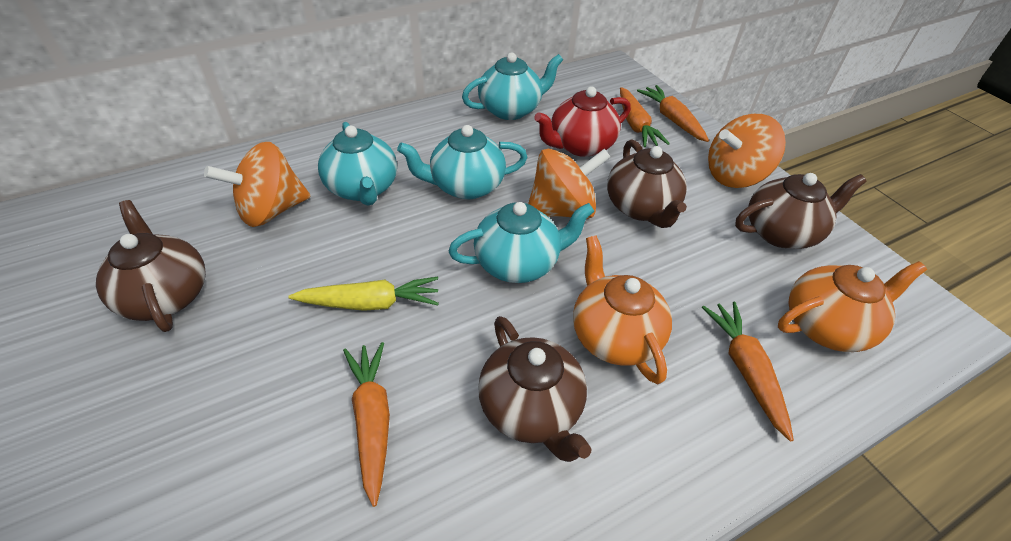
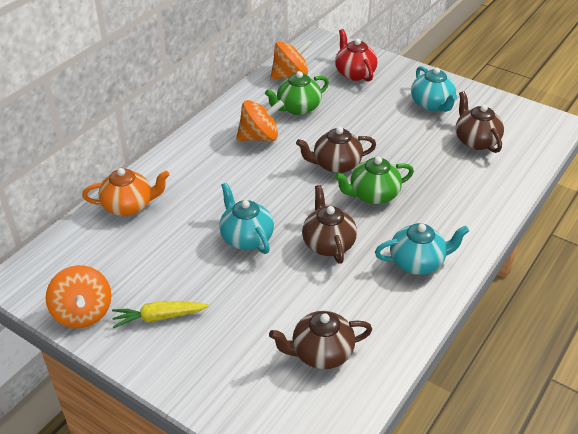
green teapot: 0 -> 2
orange carrot: 4 -> 0
orange teapot: 2 -> 1
turquoise teapot: 4 -> 3

